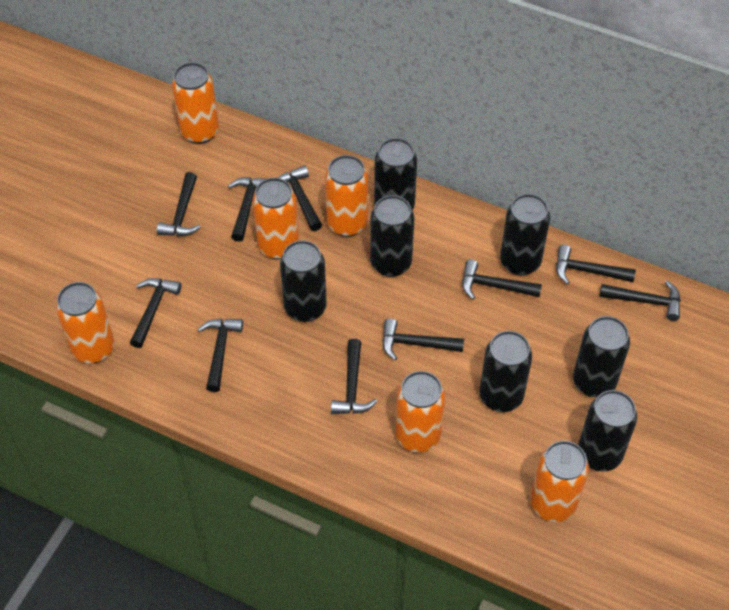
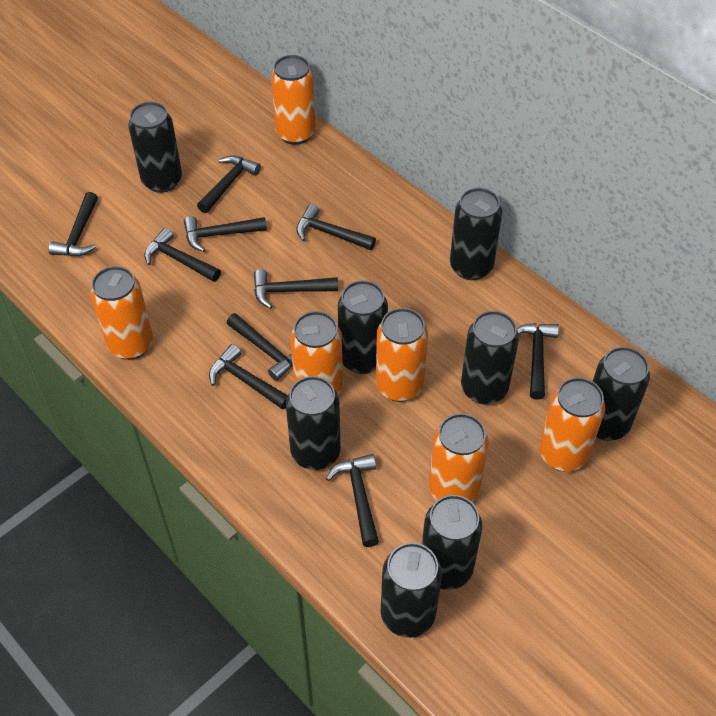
black can: 7 -> 8

